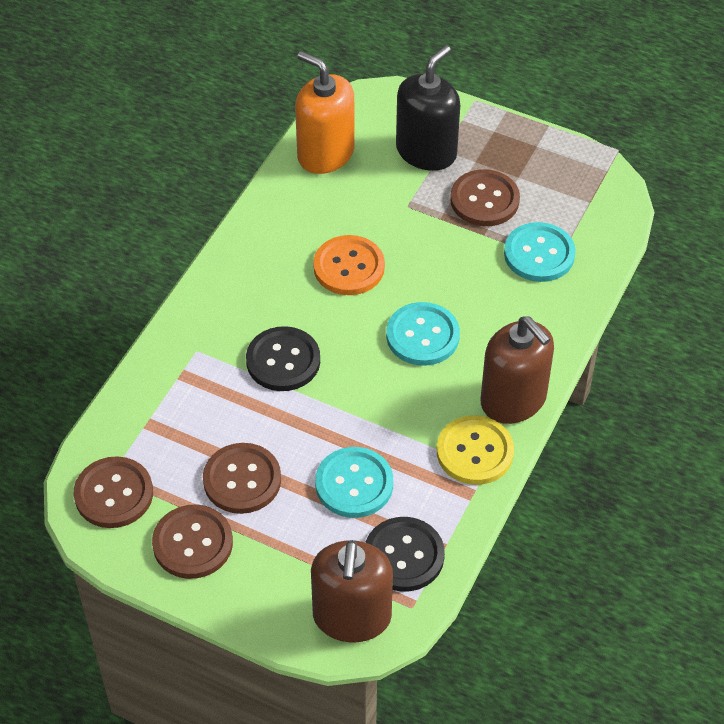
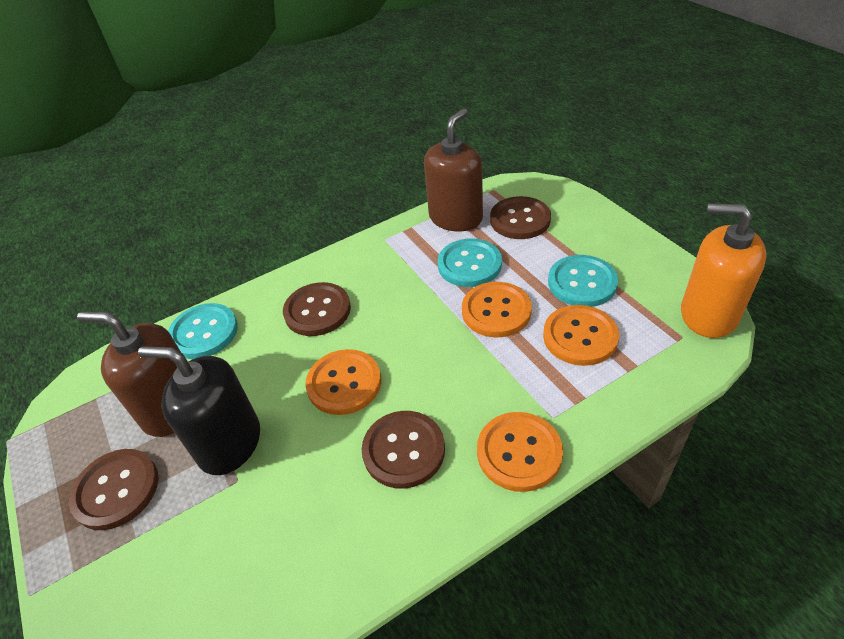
black button: 2 -> 0
orange button: 1 -> 4
yellow button: 1 -> 0

